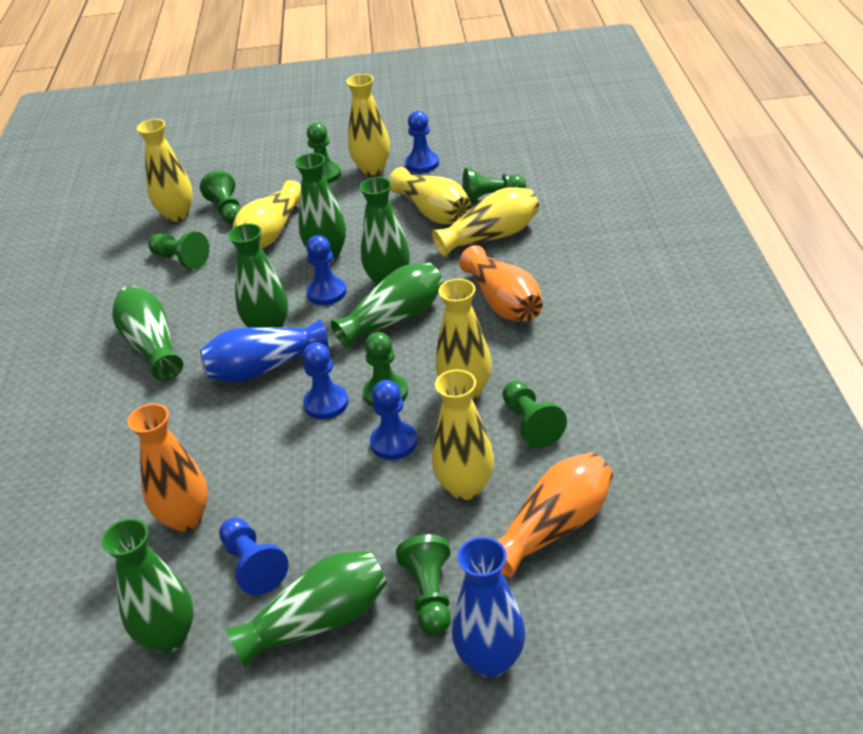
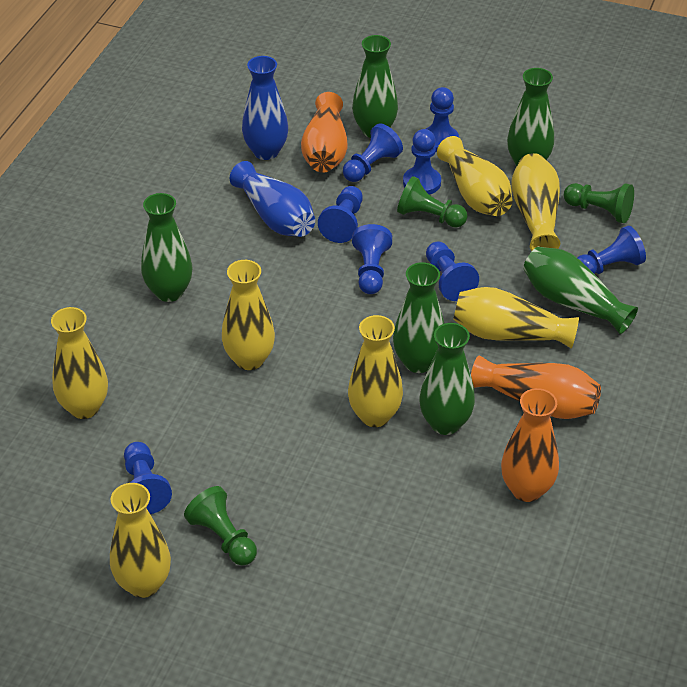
blue pawn: 5 -> 8
green pawn: 7 -> 3
green vase: 7 -> 6

